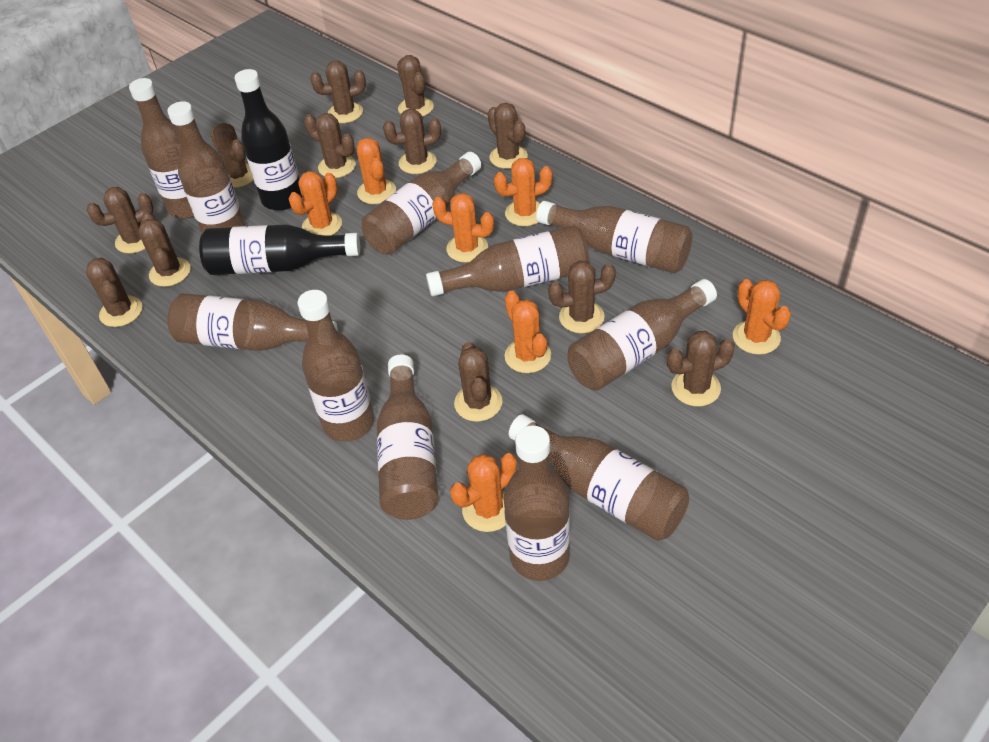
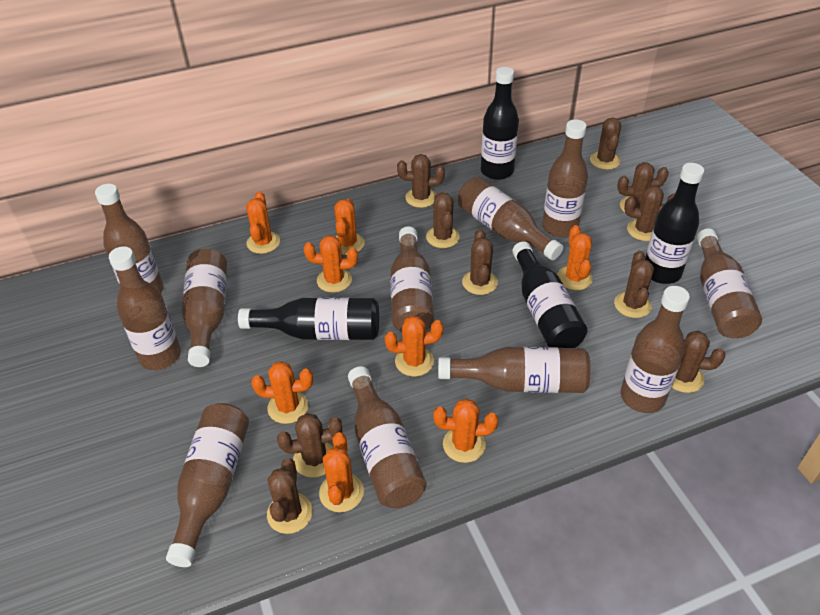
black bottle: 2 -> 4
brown cactus: 12 -> 10
orange cactus: 7 -> 8

